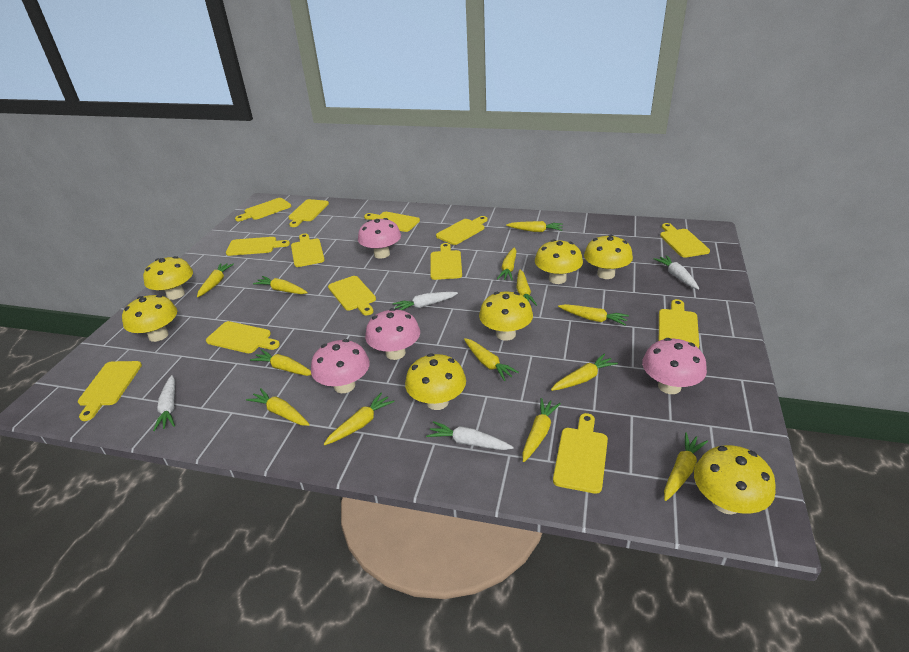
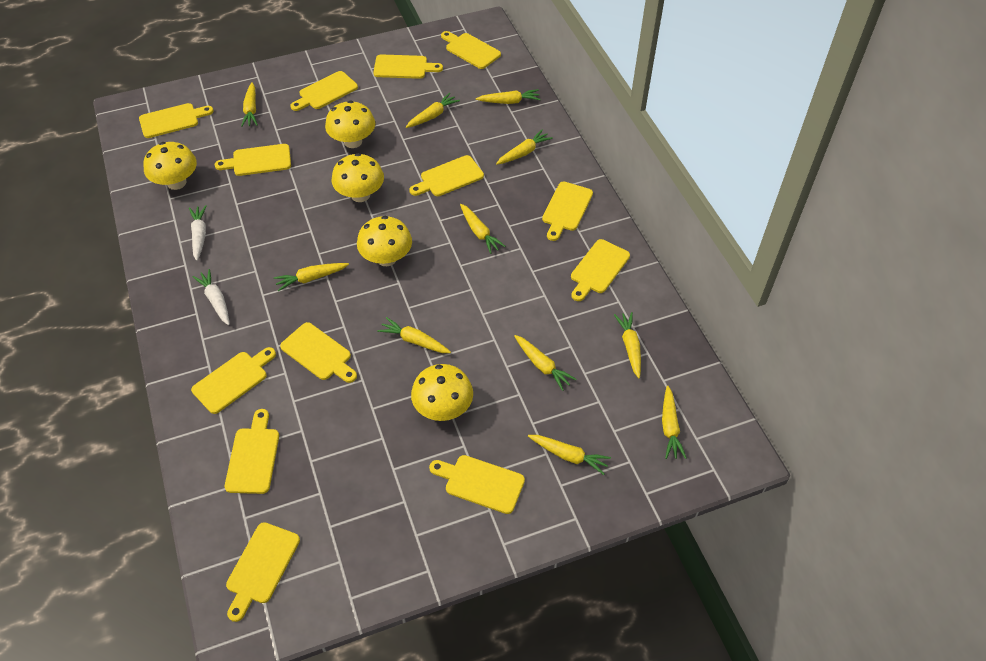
pink mushroom: 4 -> 0
white carrot: 4 -> 2
yellow carrot: 13 -> 11
yellow mushroom: 7 -> 5

